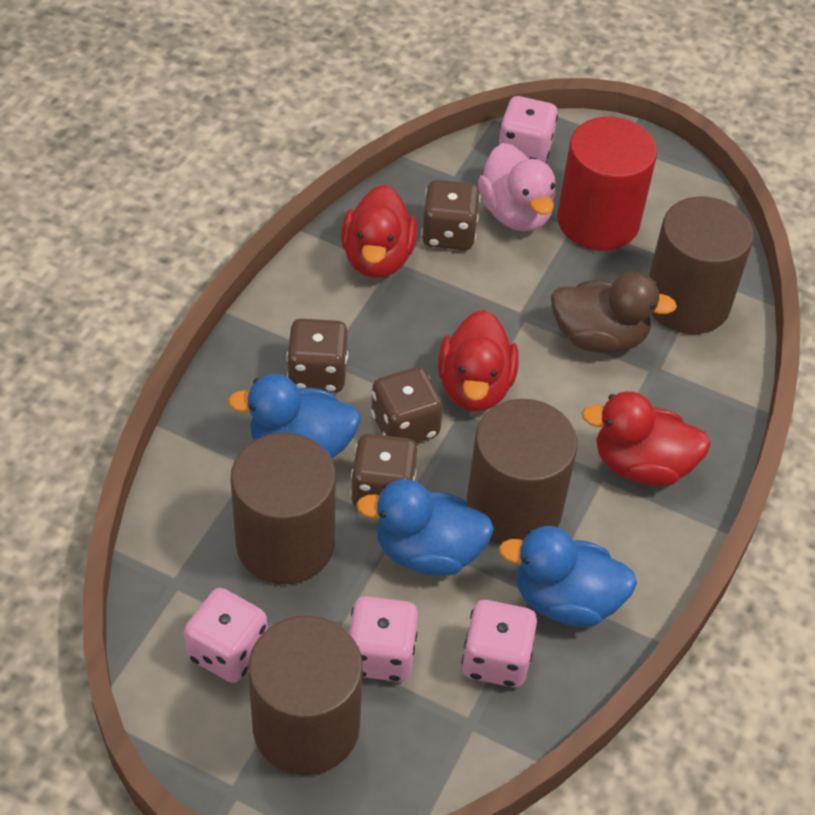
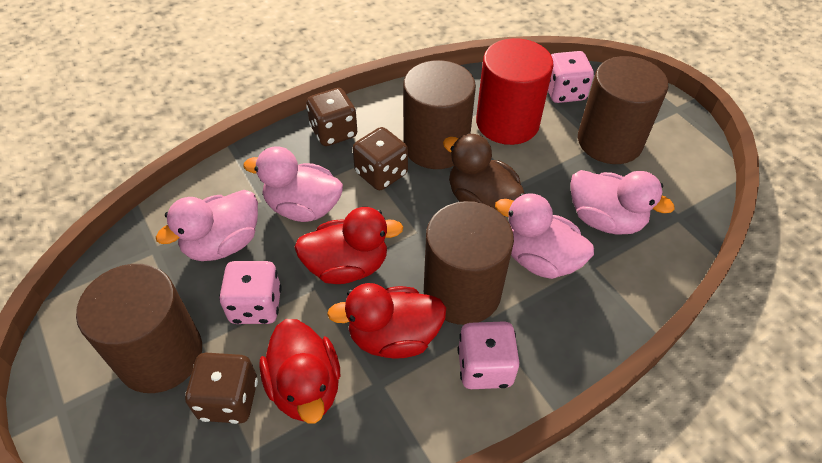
blue duck: 3 -> 0
brown dice: 4 -> 3
pink dice: 4 -> 3
pink duck: 1 -> 4

